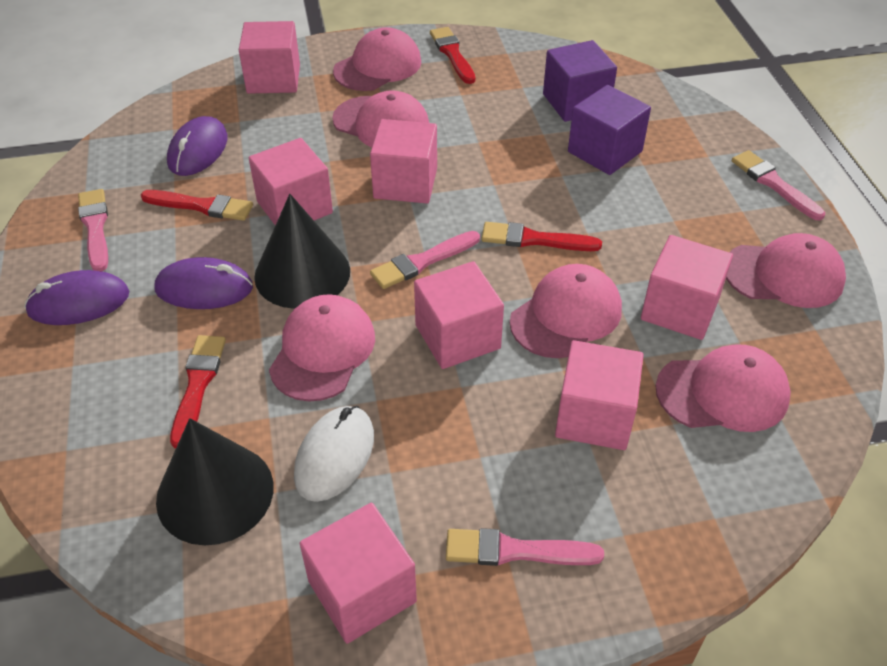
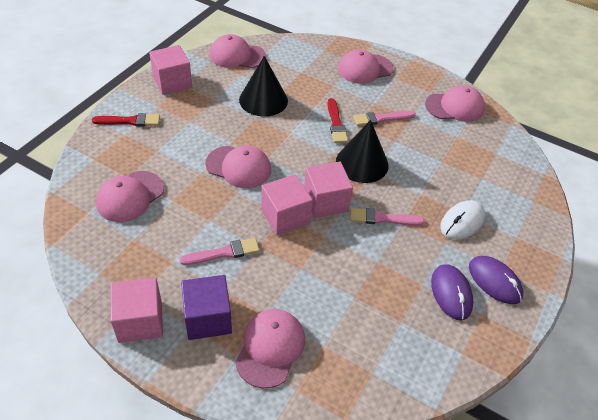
pink brush: 4 -> 3
pink cube: 7 -> 4
purple cube: 2 -> 1
purple mouse: 3 -> 2
red brush: 4 -> 2

